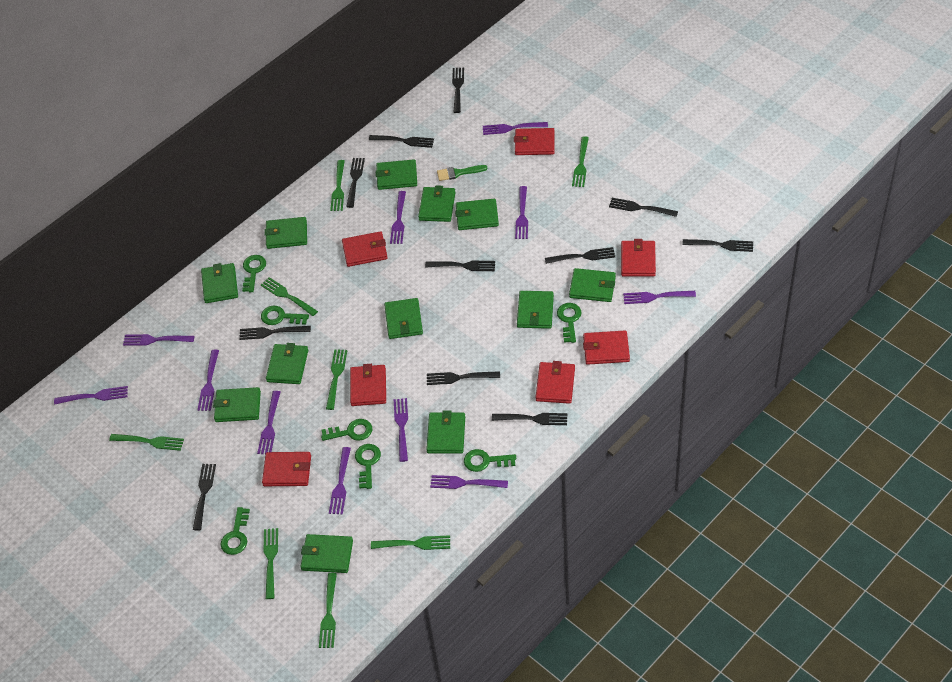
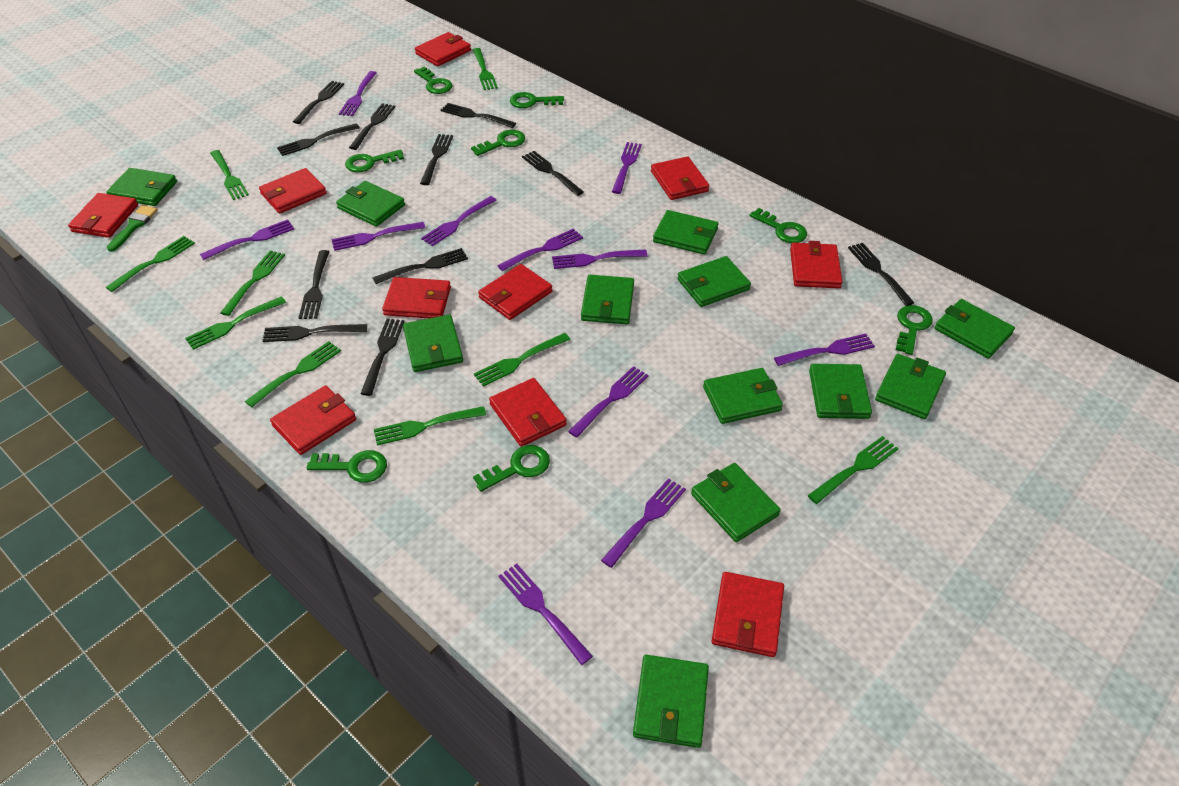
green fork: 8 -> 9
green key: 7 -> 8
red wallet: 7 -> 10

